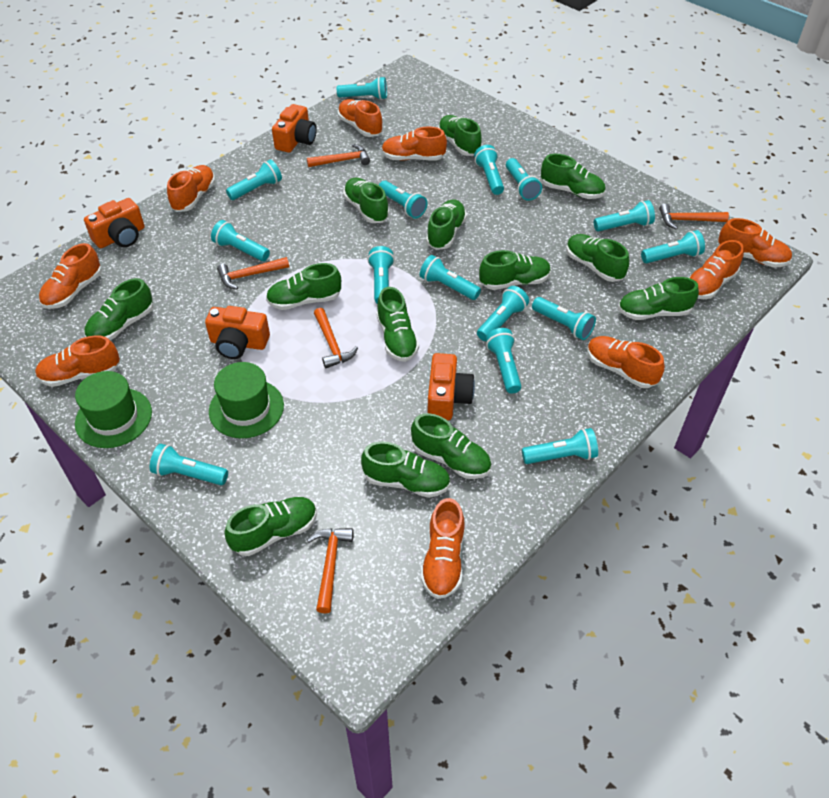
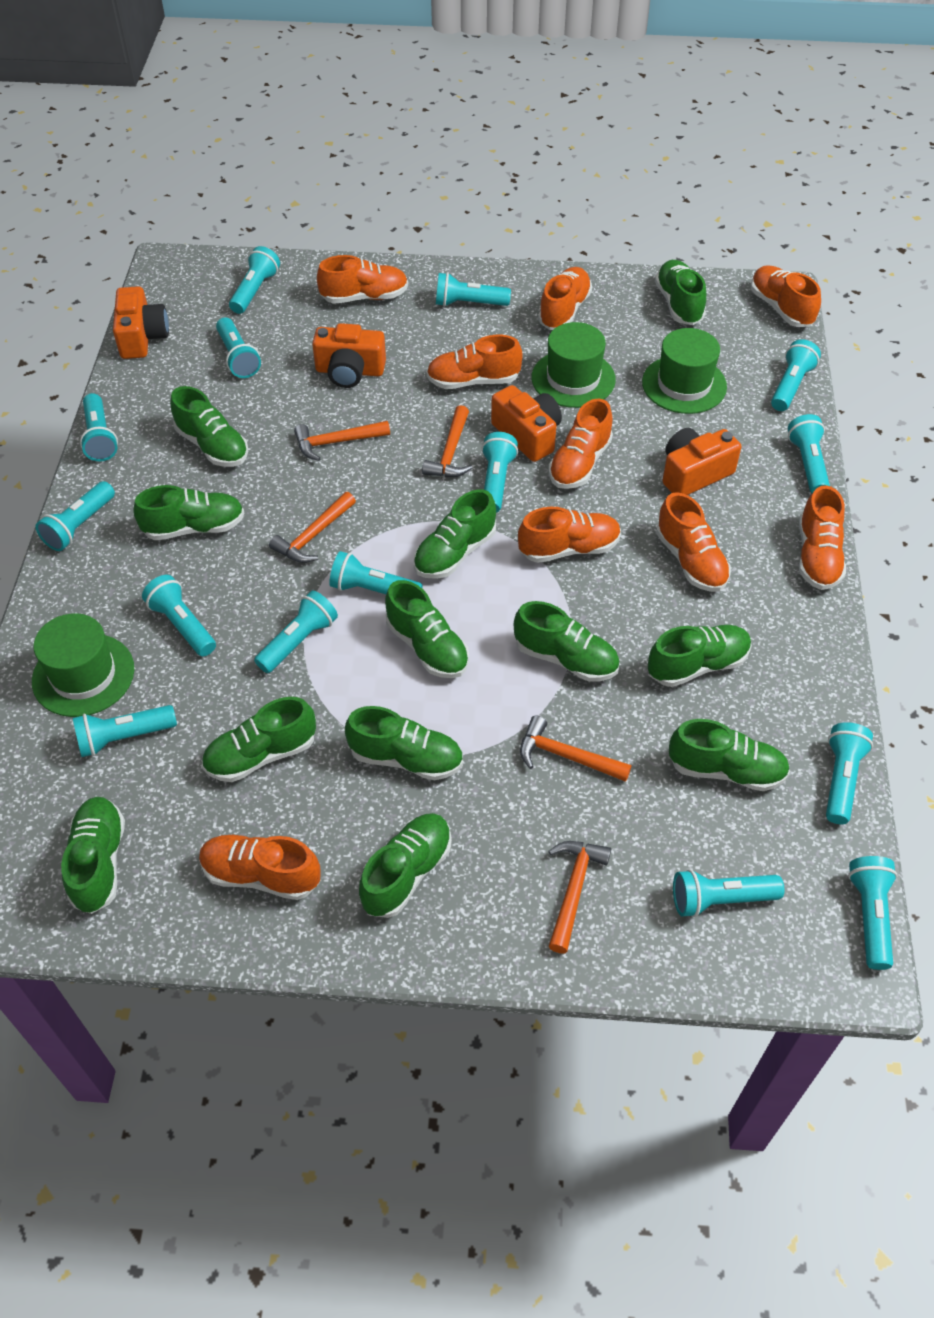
green hat: 2 -> 3
green shoe: 13 -> 12

